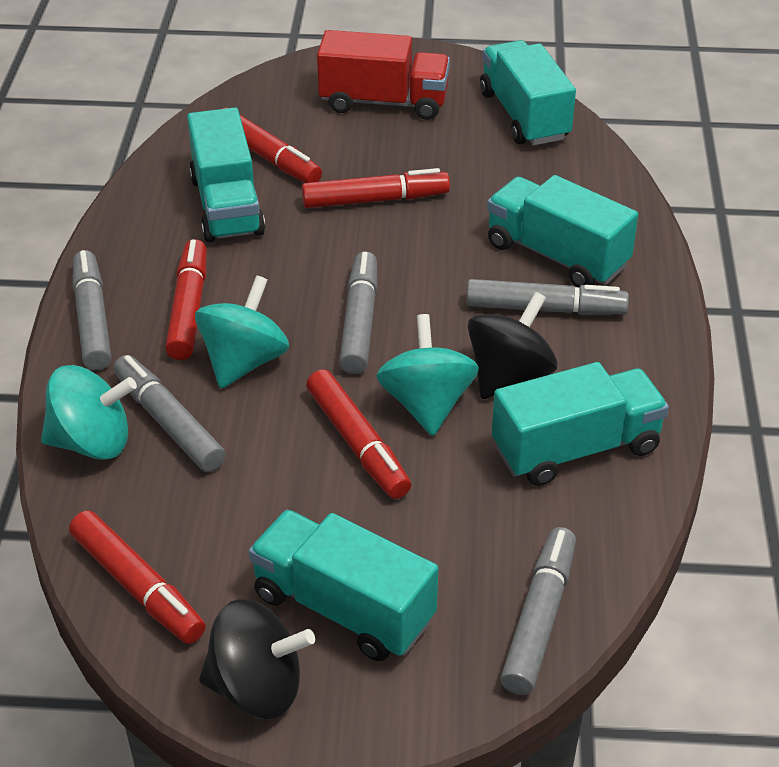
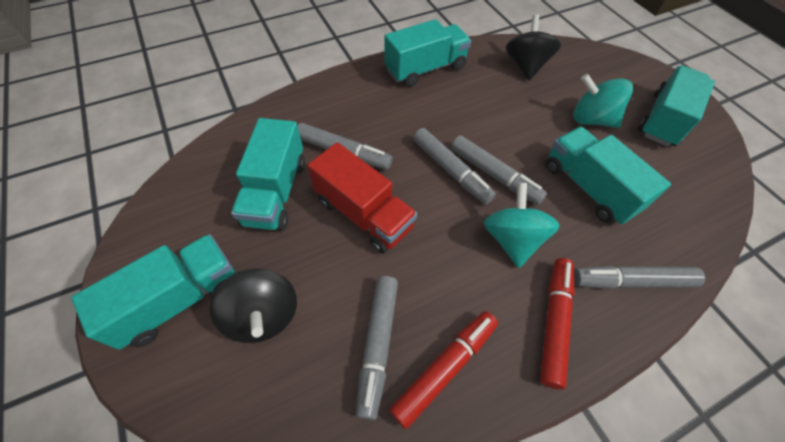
red marker: 5 -> 2
turquoise spinning top: 3 -> 2

